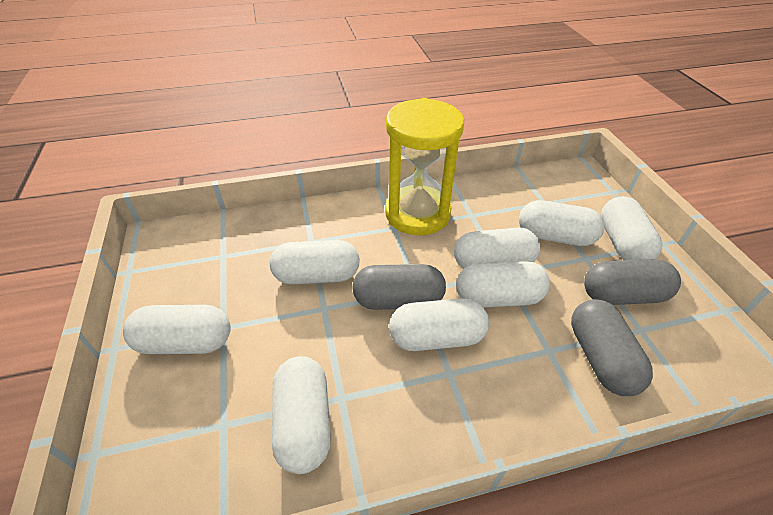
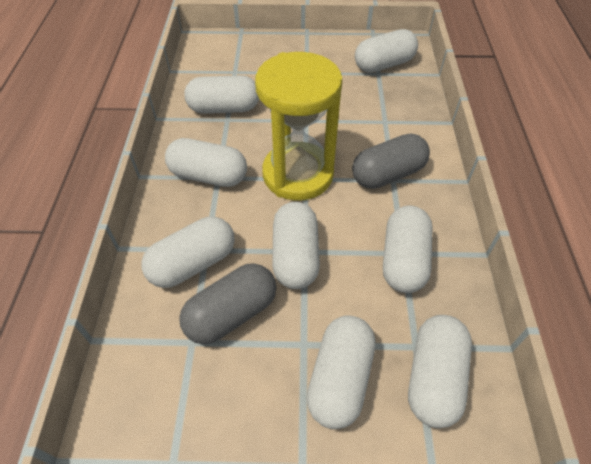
grey capsule: 3 -> 2

